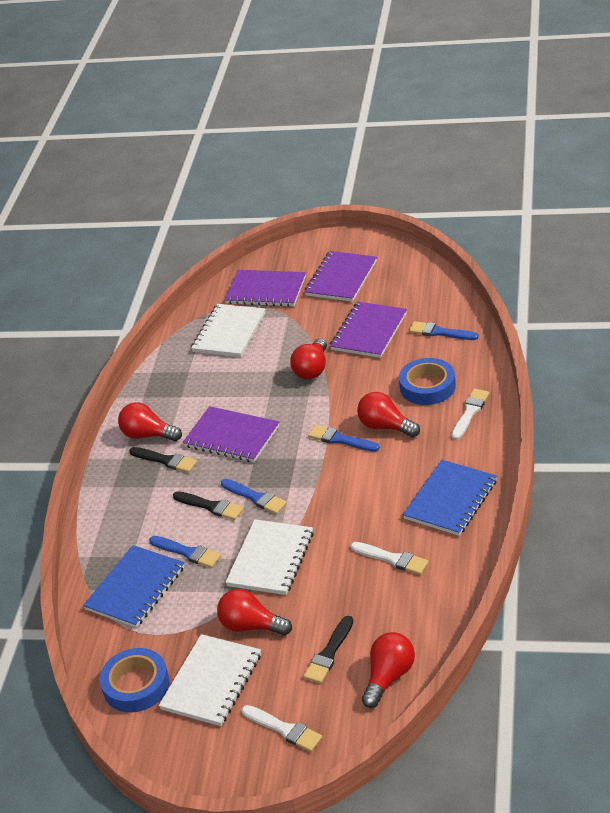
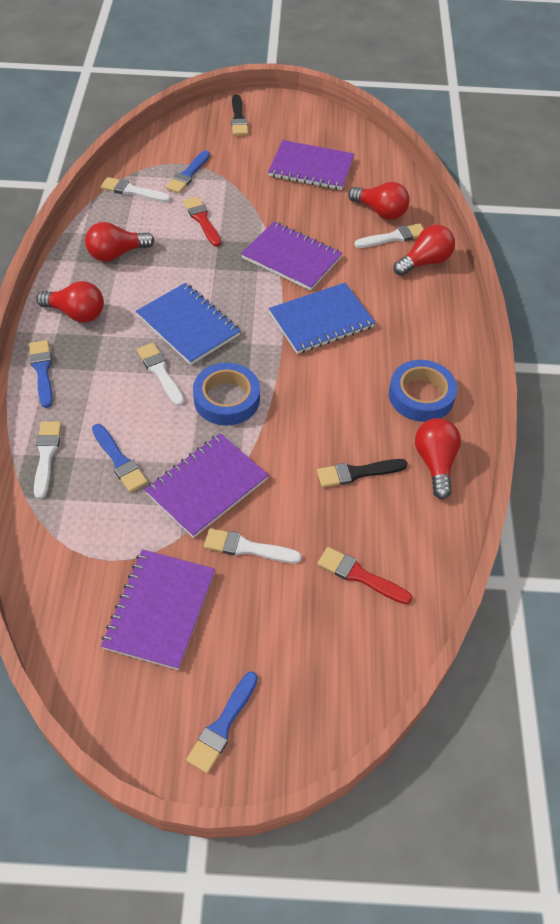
black brush: 3 -> 2
red brush: 0 -> 2
white brush: 3 -> 5
white notebook: 3 -> 0

